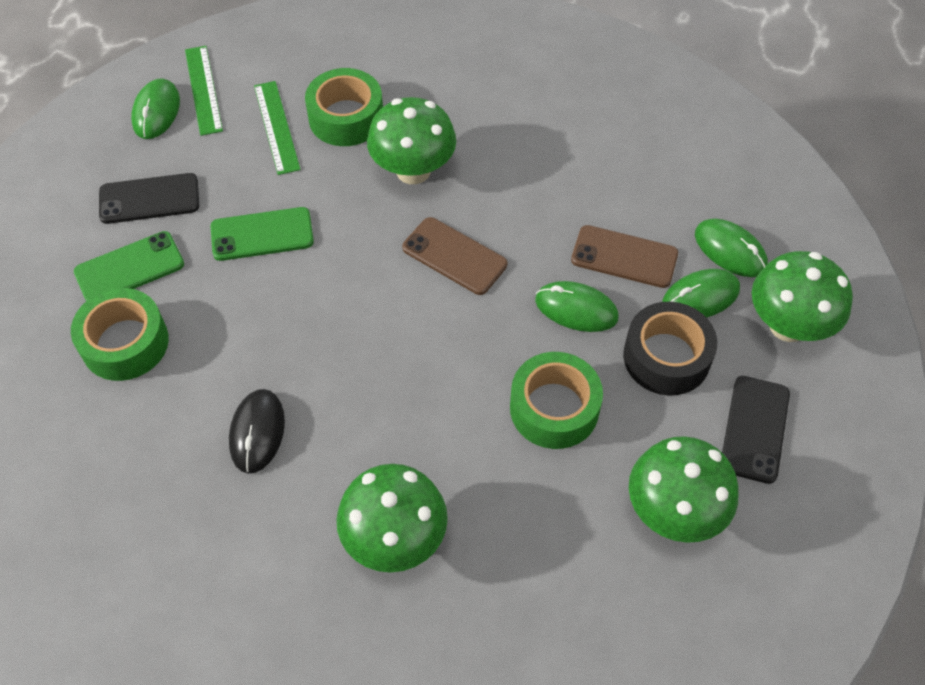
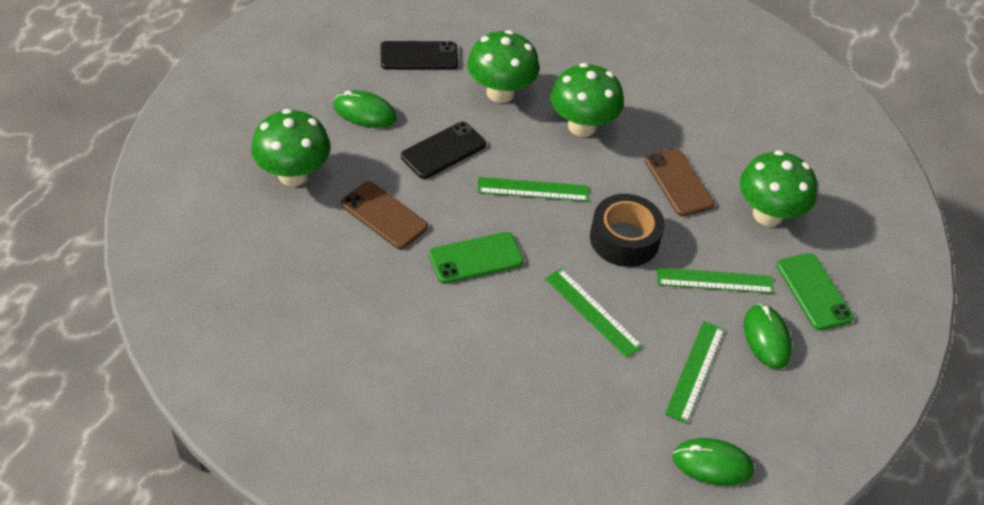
black mouse: 1 -> 0
green mouse: 4 -> 3
green ruler: 2 -> 4
green tape: 3 -> 0

